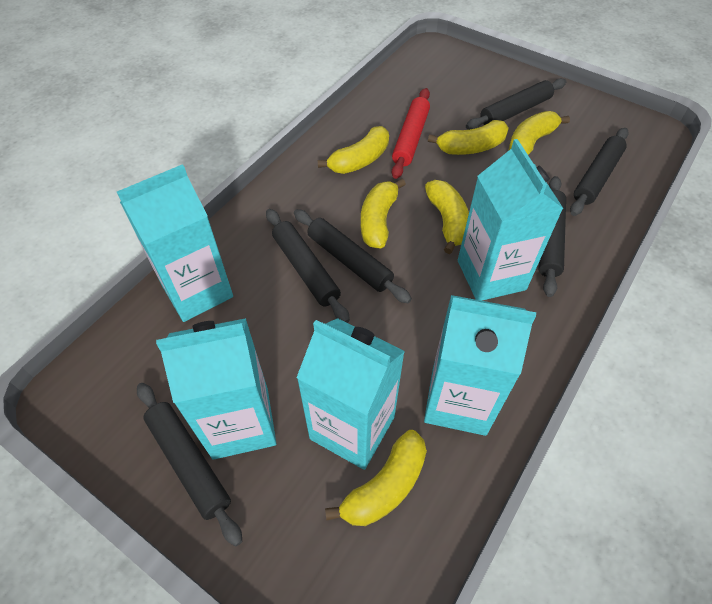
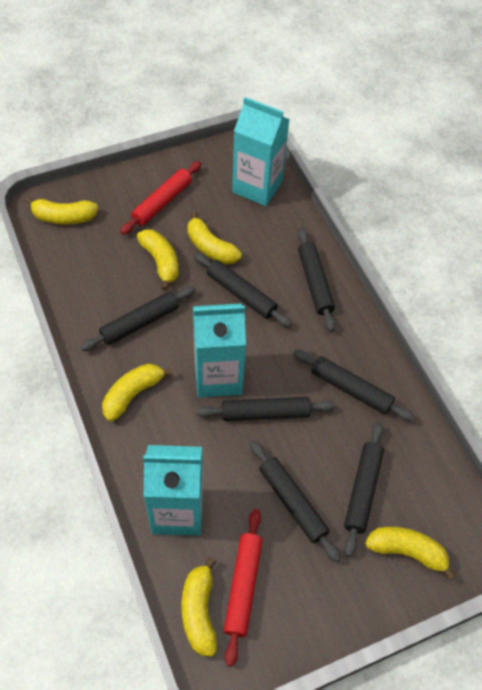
black rolling pin: 6 -> 7
red rolling pin: 1 -> 2
turquoise carton: 5 -> 3

